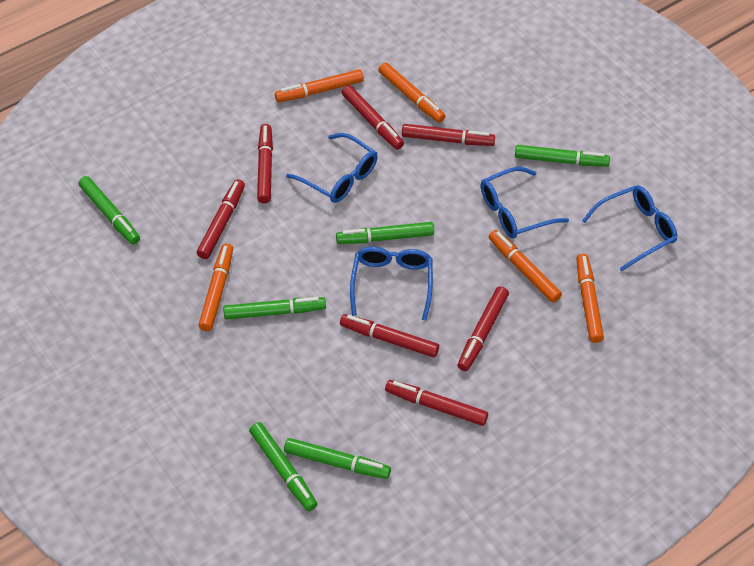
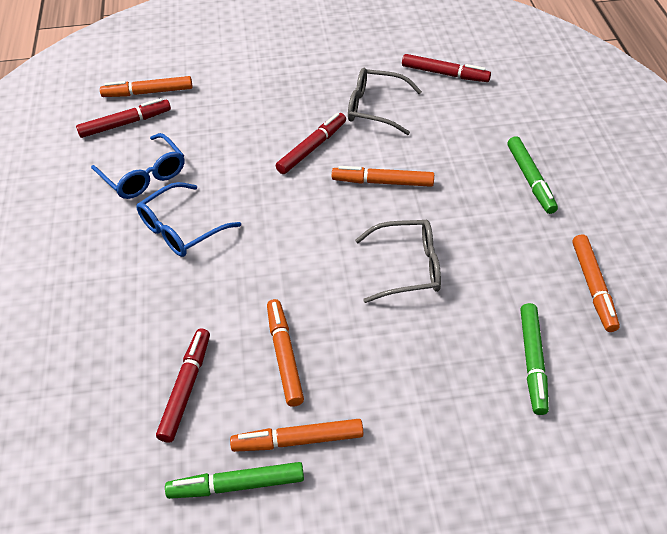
blue glasses: 4 -> 2
green marker: 6 -> 3
grey glasses: 0 -> 2
red marker: 7 -> 4

